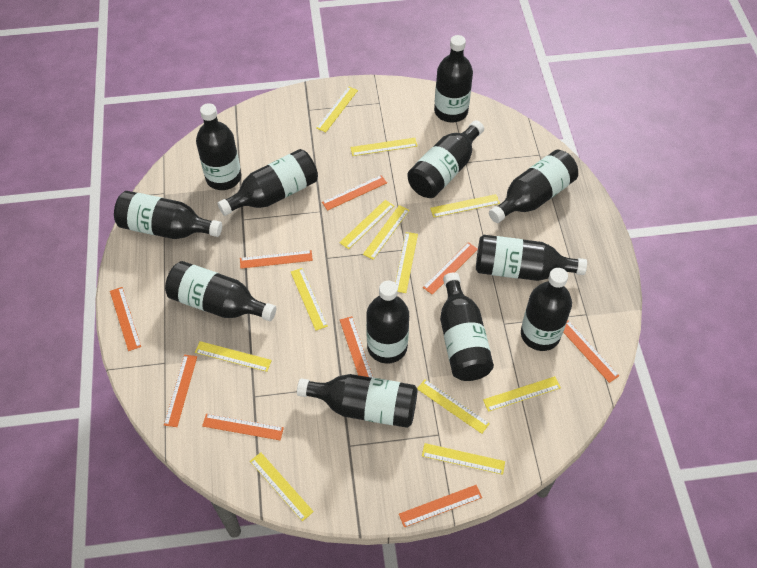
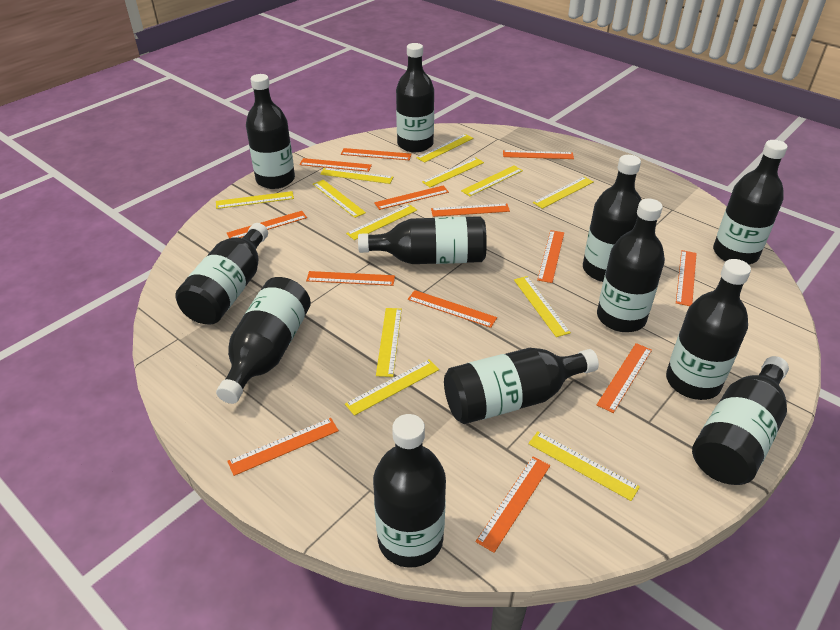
orange ruler: 9 -> 13

